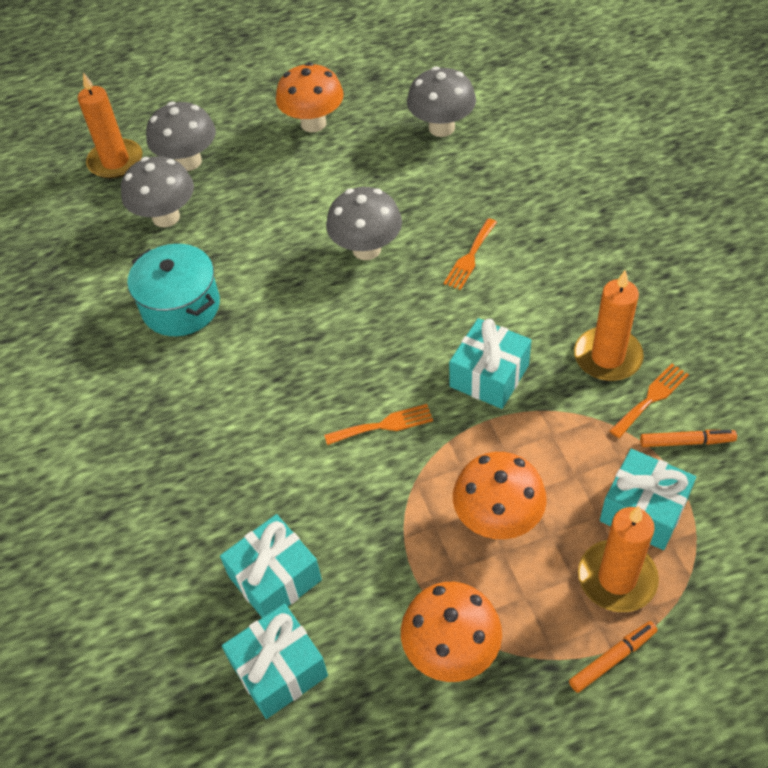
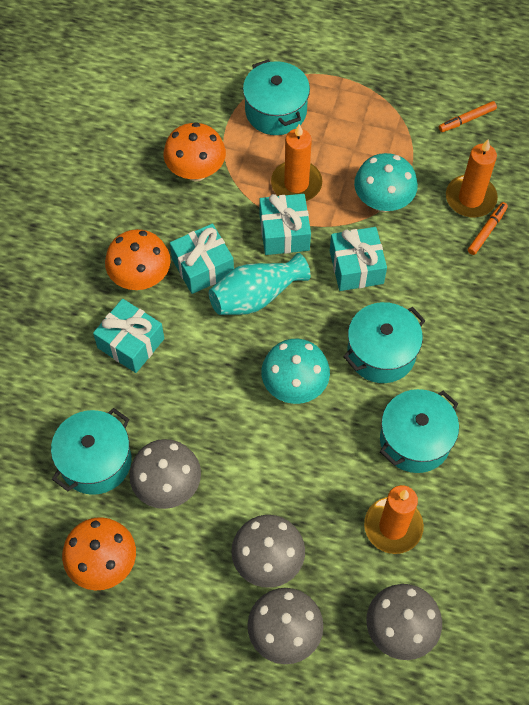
orange fork: 3 -> 0
turquoise mushroom: 0 -> 2
turquoise pot: 1 -> 4
turquoise vase: 0 -> 1

